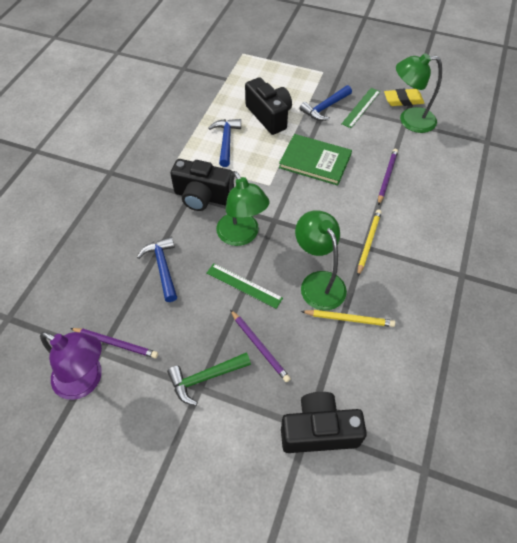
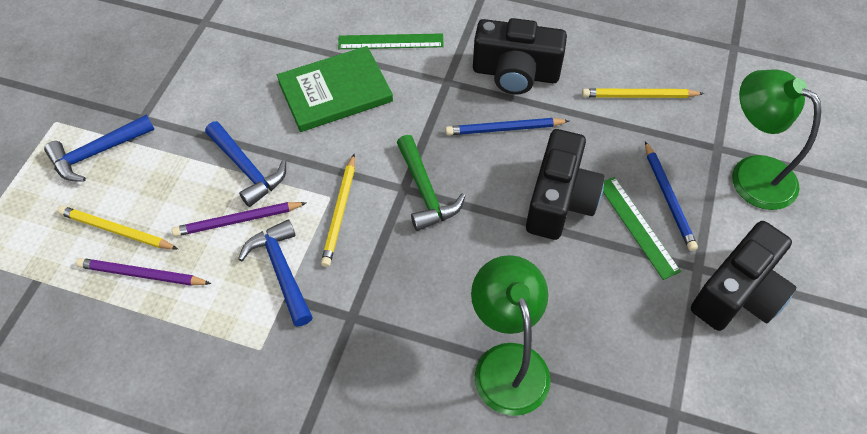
blue pencil: 0 -> 2
green lamp: 3 -> 2
purple lamp: 1 -> 0
purple pencil: 3 -> 2
yellow eraser: 1 -> 0
yellow pencil: 2 -> 3

